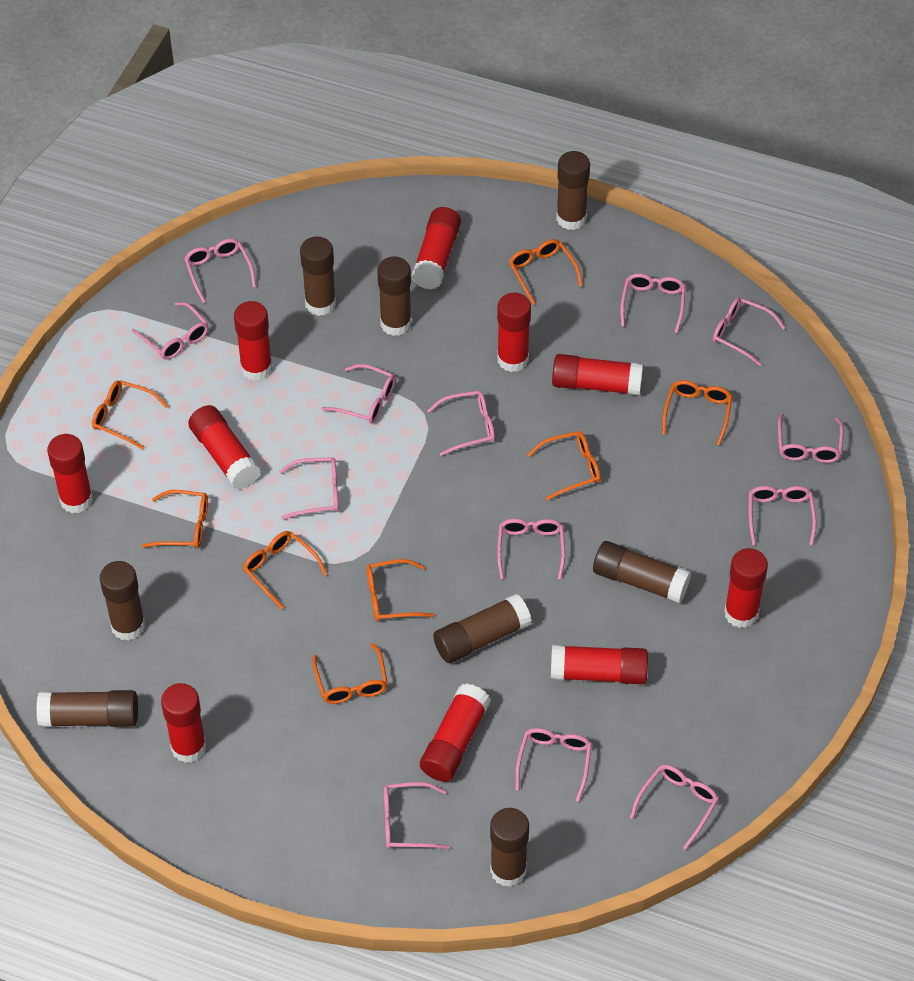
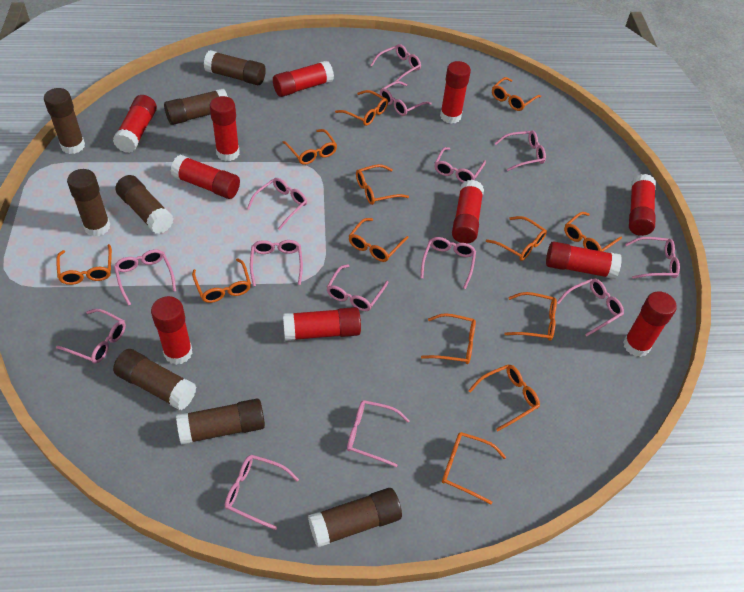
orange glasses: 8 -> 13
pink glasses: 13 -> 14
red glue stick: 10 -> 11

